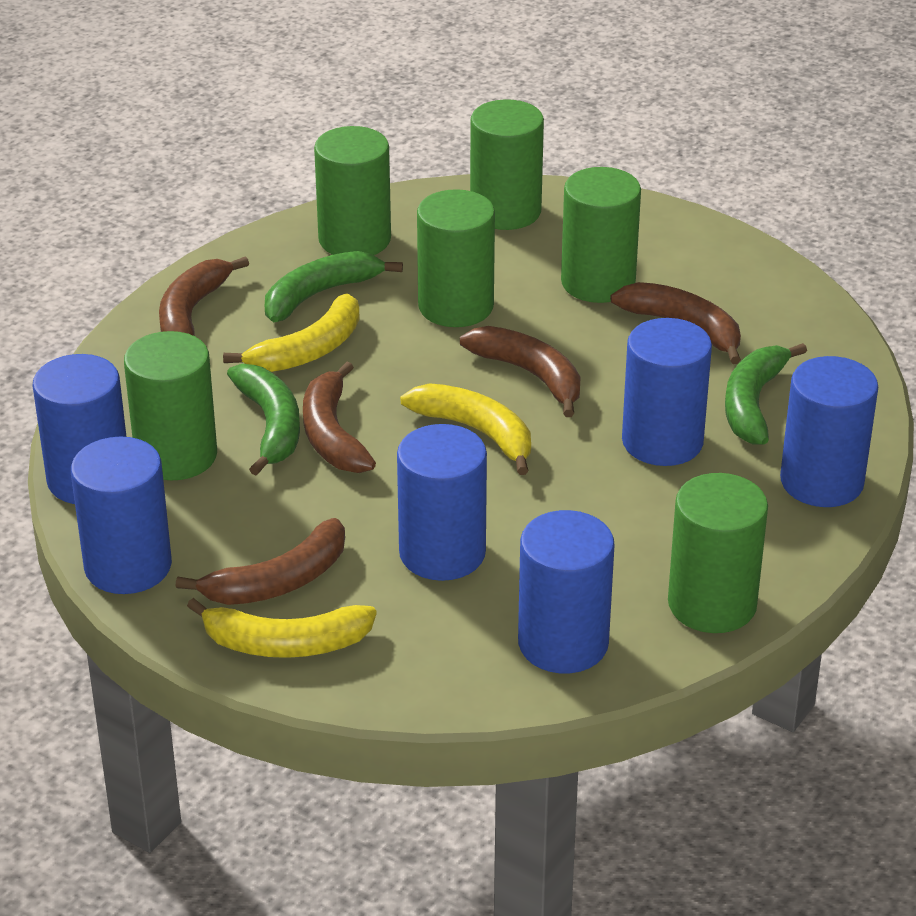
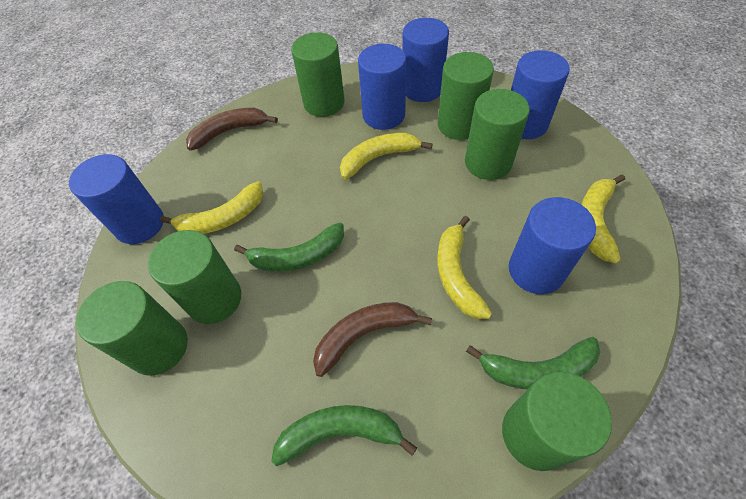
blue cylinder: 6 -> 5
brown banana: 5 -> 2
yellow banana: 3 -> 4

